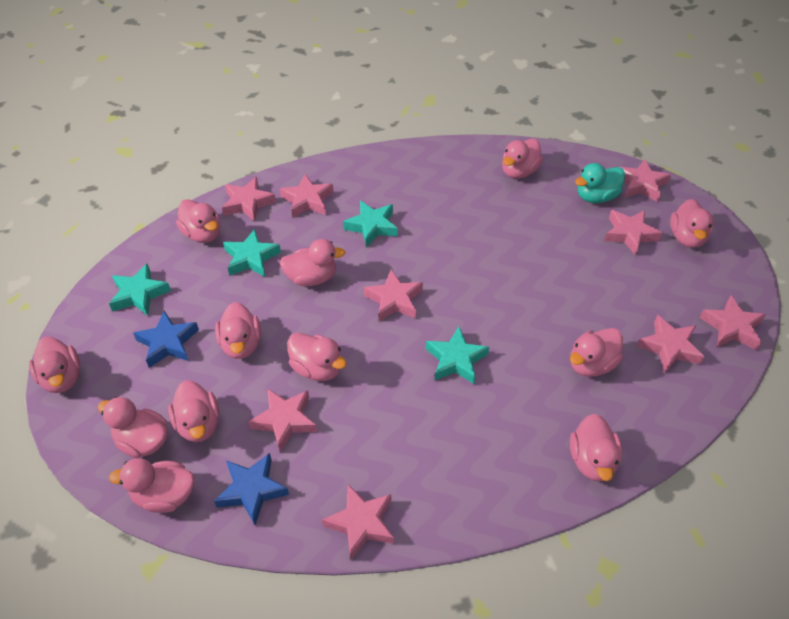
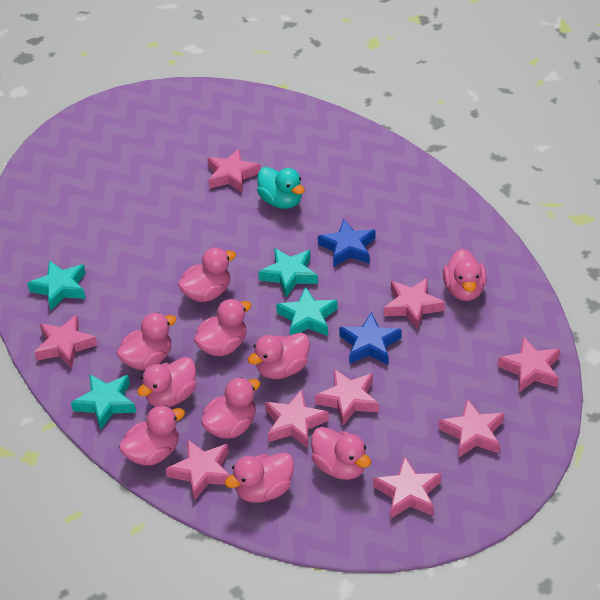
pink duck: 12 -> 10

